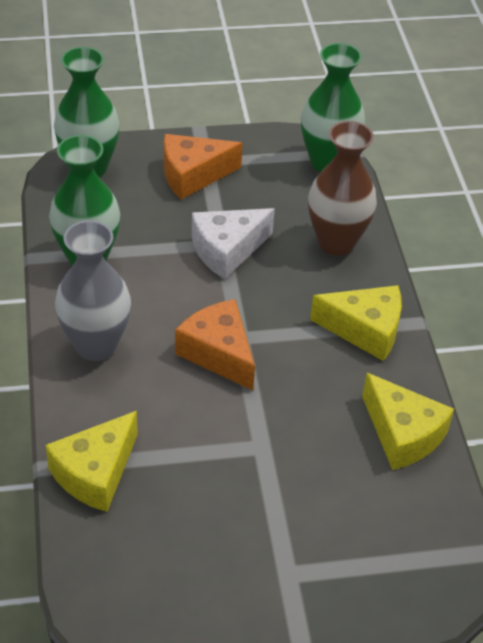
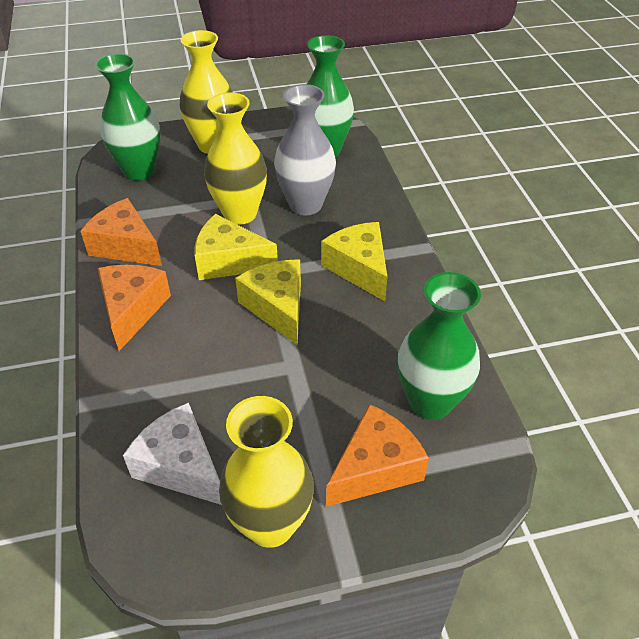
brown vase: 1 -> 0
orange cheese: 2 -> 3
yellow vase: 0 -> 3

